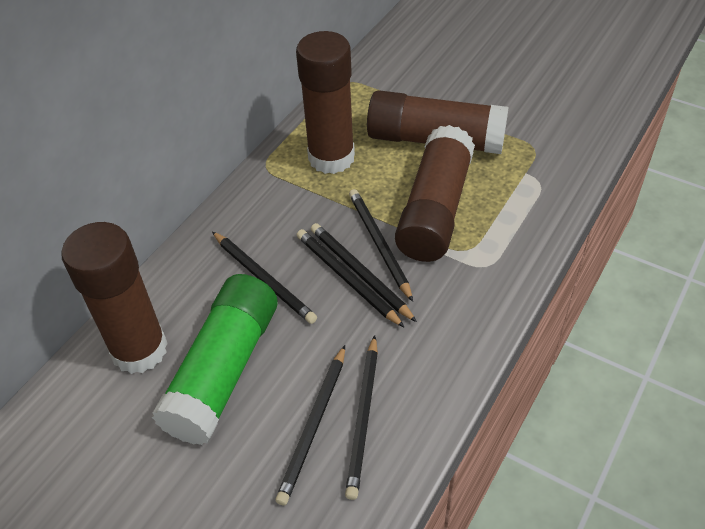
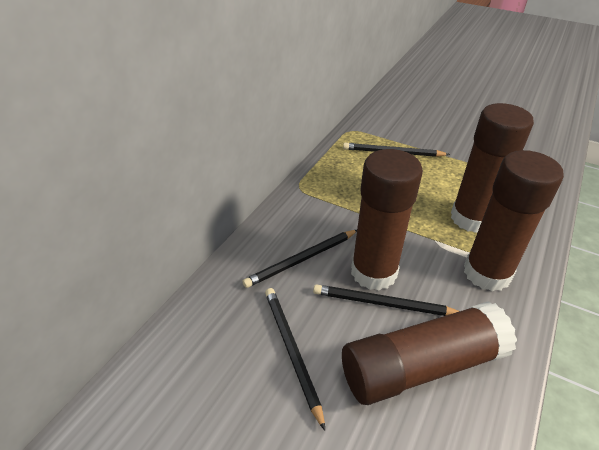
black pencil: 6 -> 4
green glue stick: 1 -> 0

